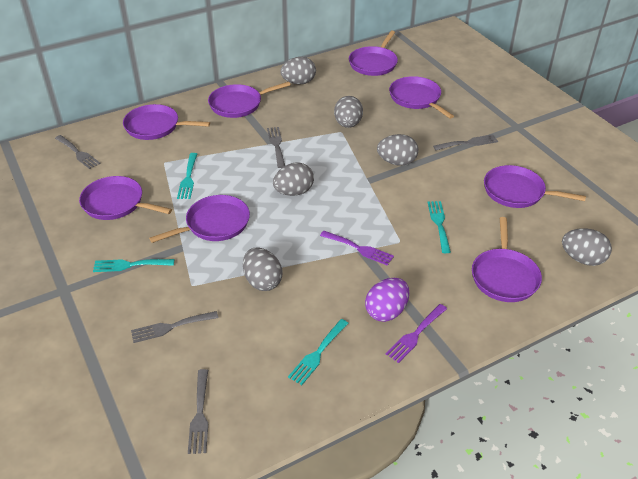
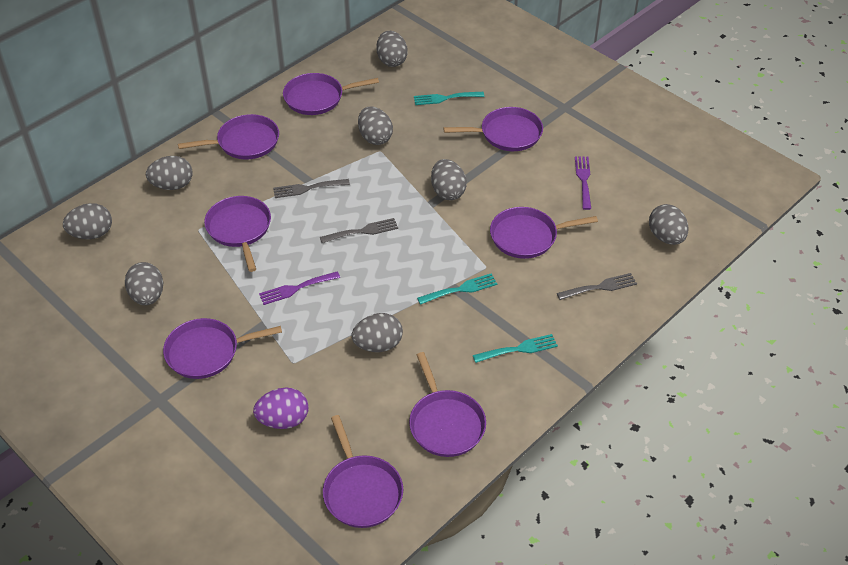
grey egg: 6 -> 8
grey fork: 5 -> 3
turquoise fork: 4 -> 3

